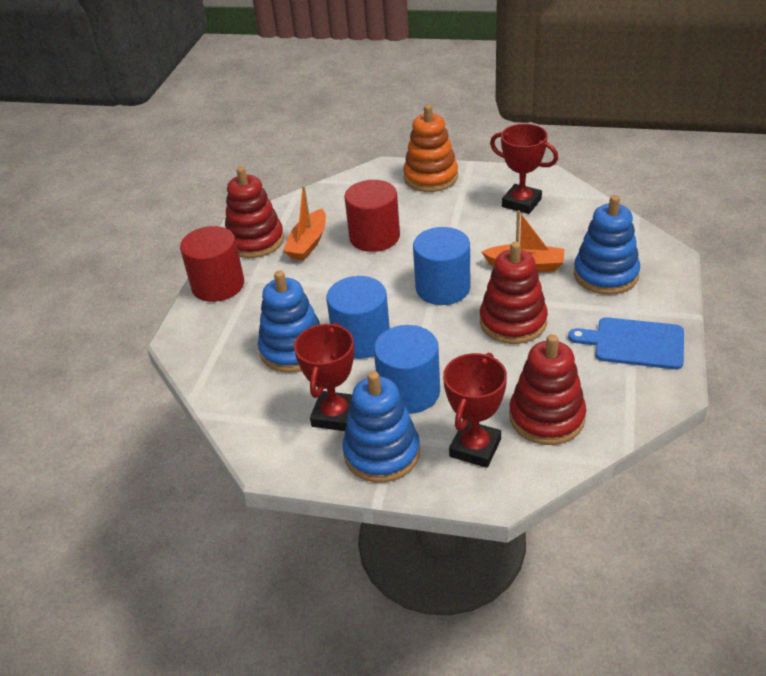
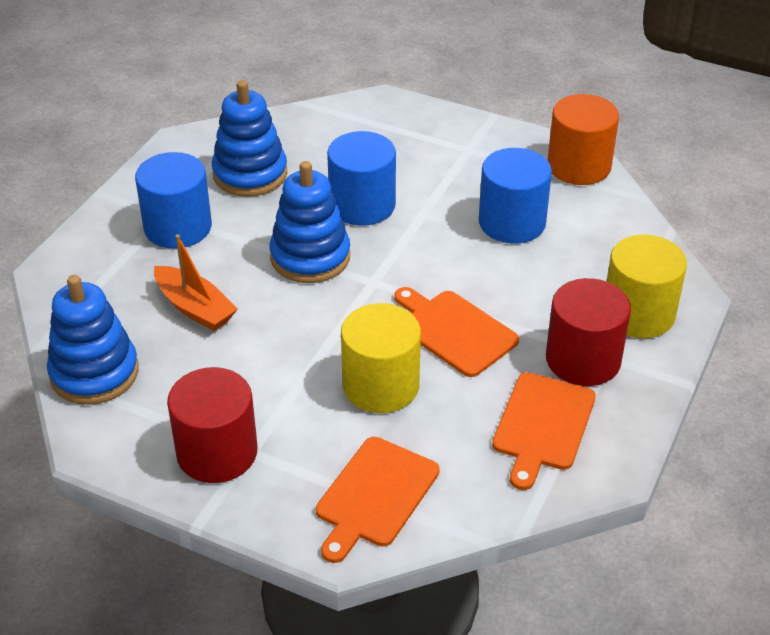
blue cutting board: 1 -> 0
orange boat: 2 -> 1
orange cutting board: 0 -> 3
orange cylinder: 0 -> 1
orange stacking toy: 1 -> 0
red stacking toy: 3 -> 0
red trophy: 3 -> 0
yellow cylinder: 0 -> 2

